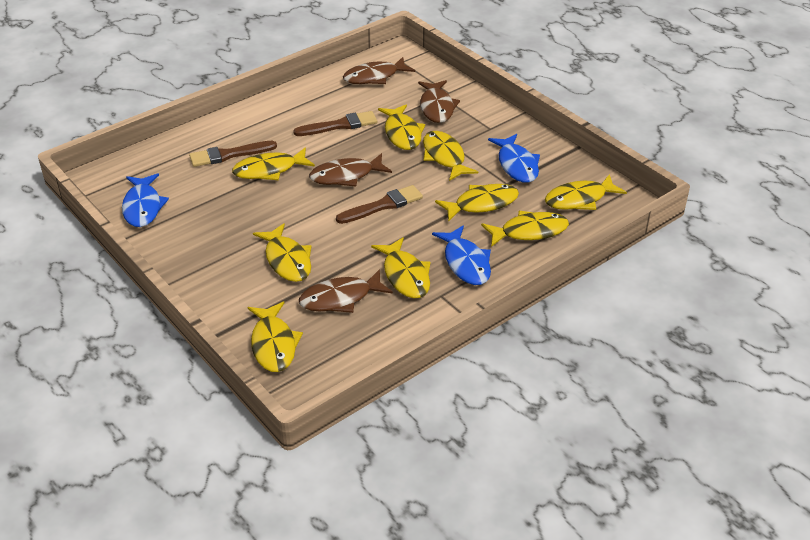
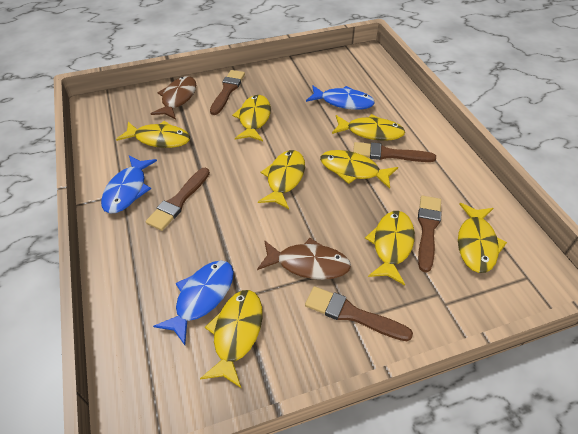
brown brush: 3 -> 5
brown fish: 4 -> 2
yellow fish: 9 -> 8

